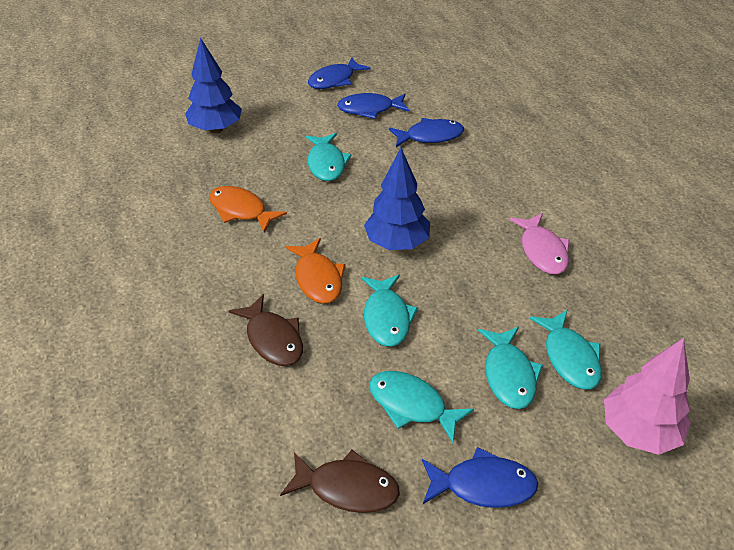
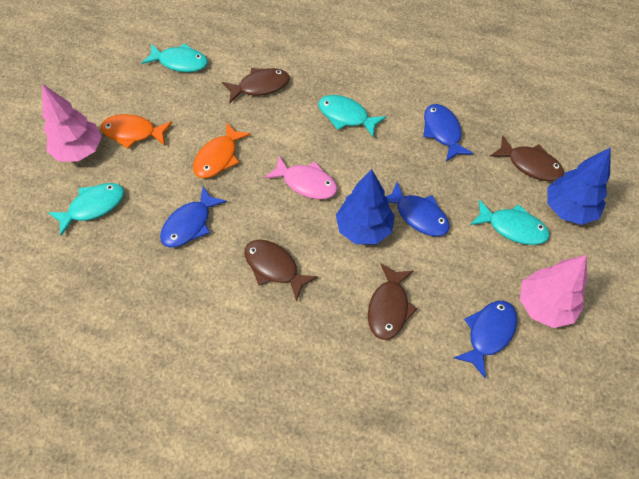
brown fish: 2 -> 4
pink tree: 1 -> 2
turquoise fish: 5 -> 4

